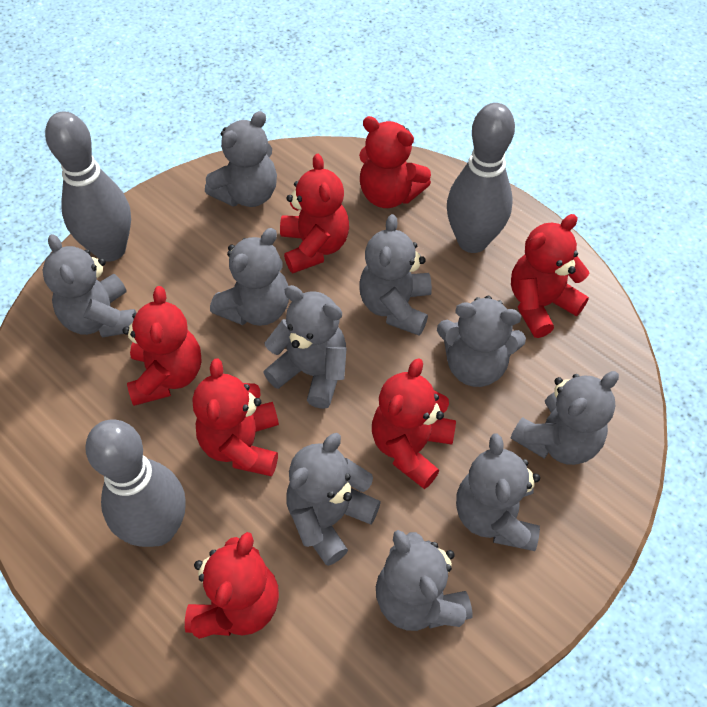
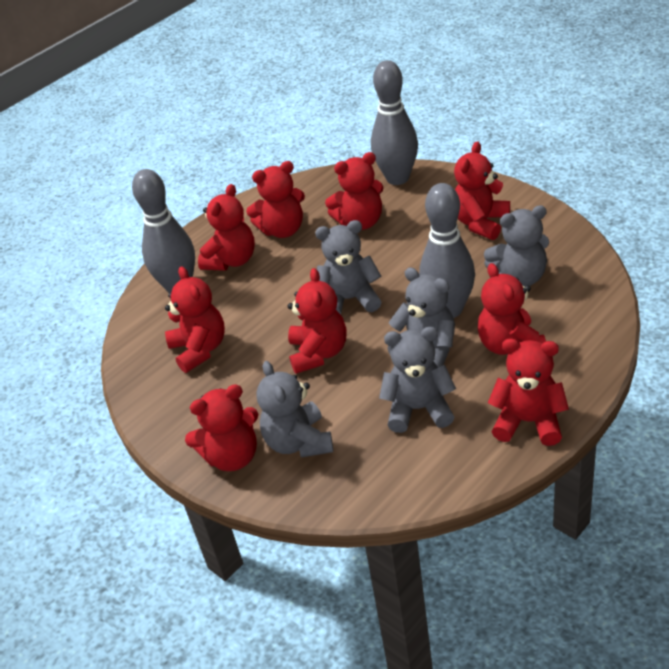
grey teddy bear: 10 -> 5
red teddy bear: 7 -> 9

